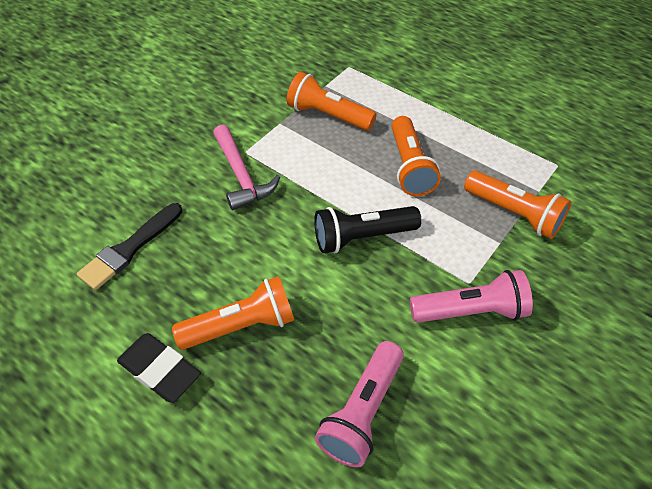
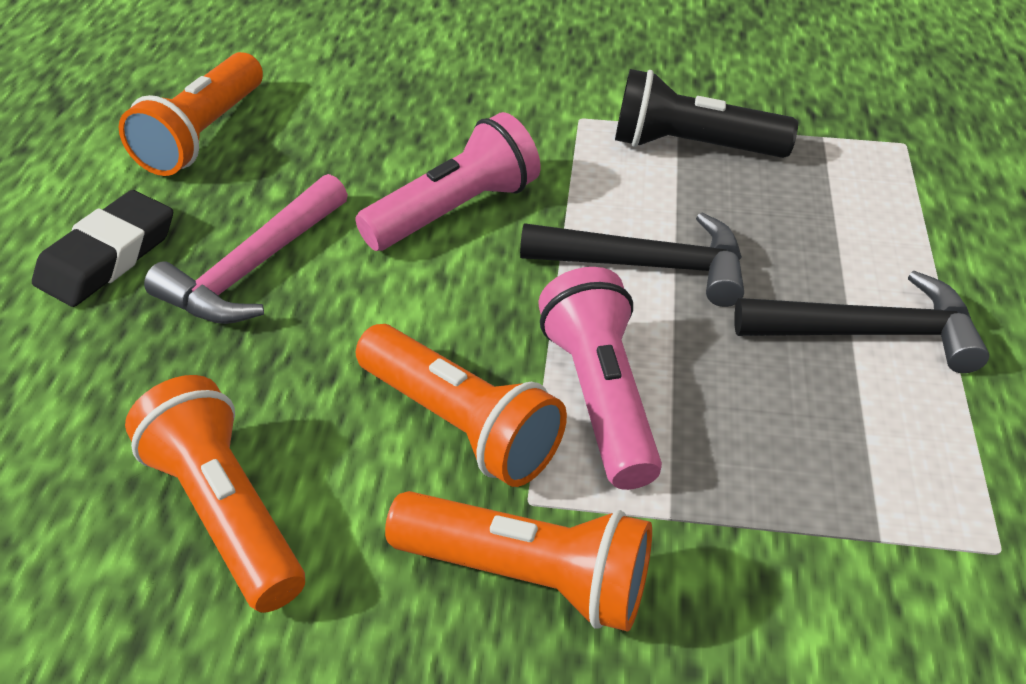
black brush: 1 -> 0
black hammer: 0 -> 2

